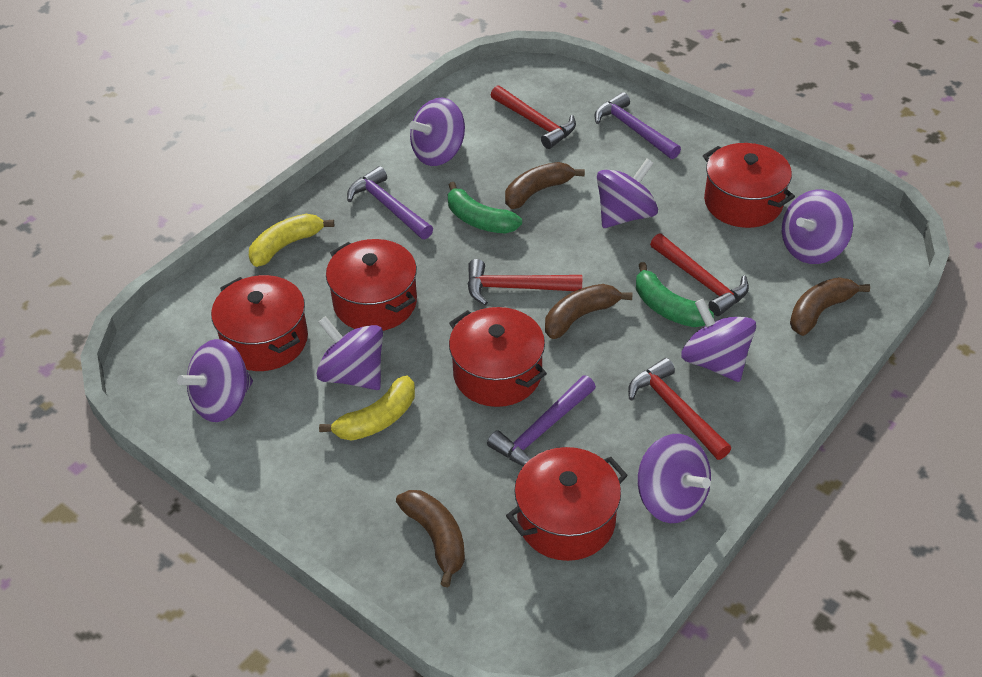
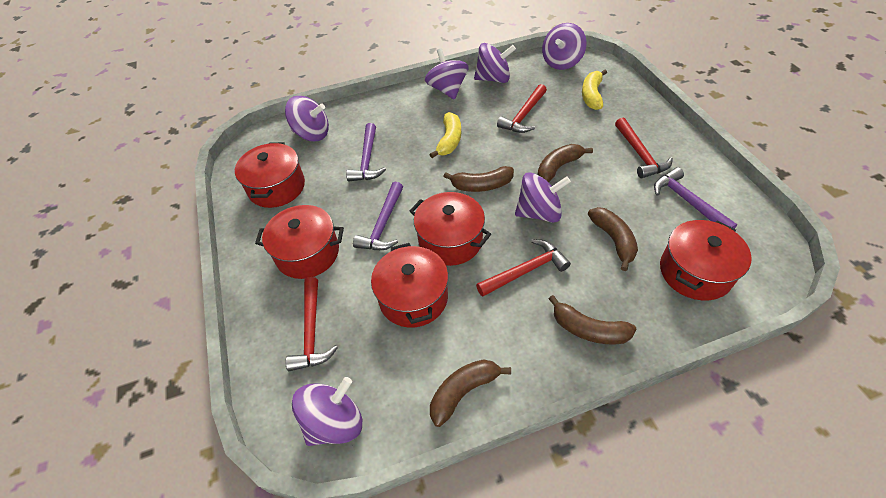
brown banana: 4 -> 5
green banana: 2 -> 0
purple spinning top: 7 -> 6

